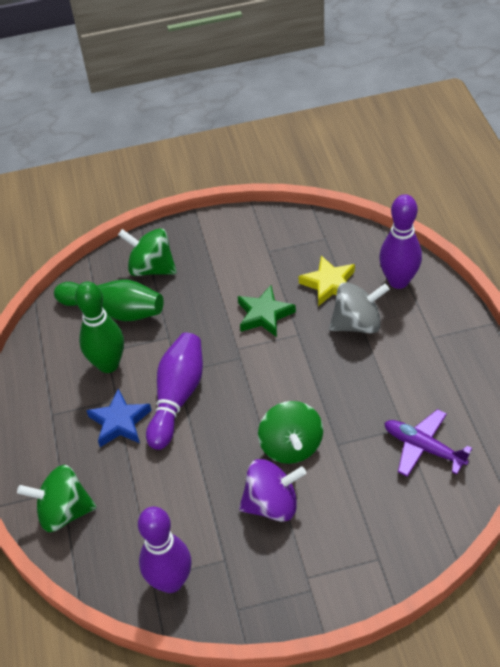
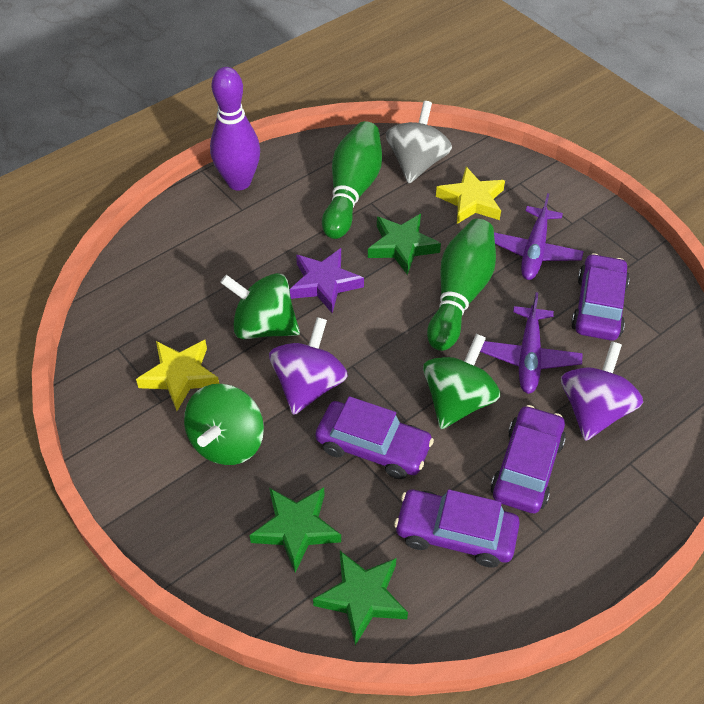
blue star: 1 -> 0
green star: 1 -> 3
purple bowling pin: 3 -> 1
purple car: 0 -> 4
purple plane: 1 -> 2
purple spinning top: 1 -> 2
purple star: 0 -> 1
yellow star: 1 -> 2

